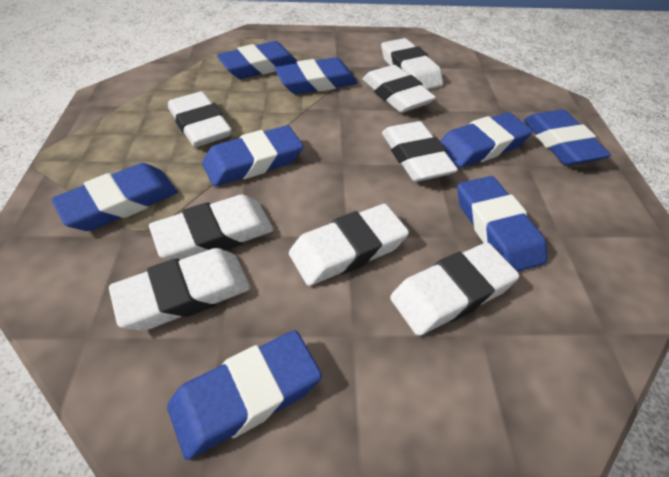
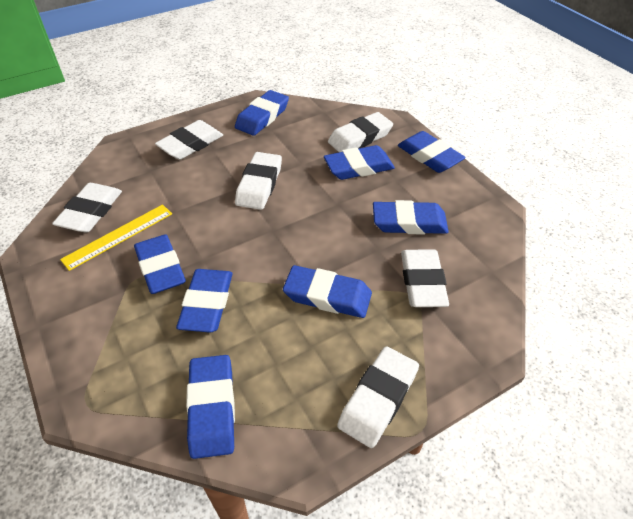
white eraser: 8 -> 6
yellow ruler: 0 -> 1

